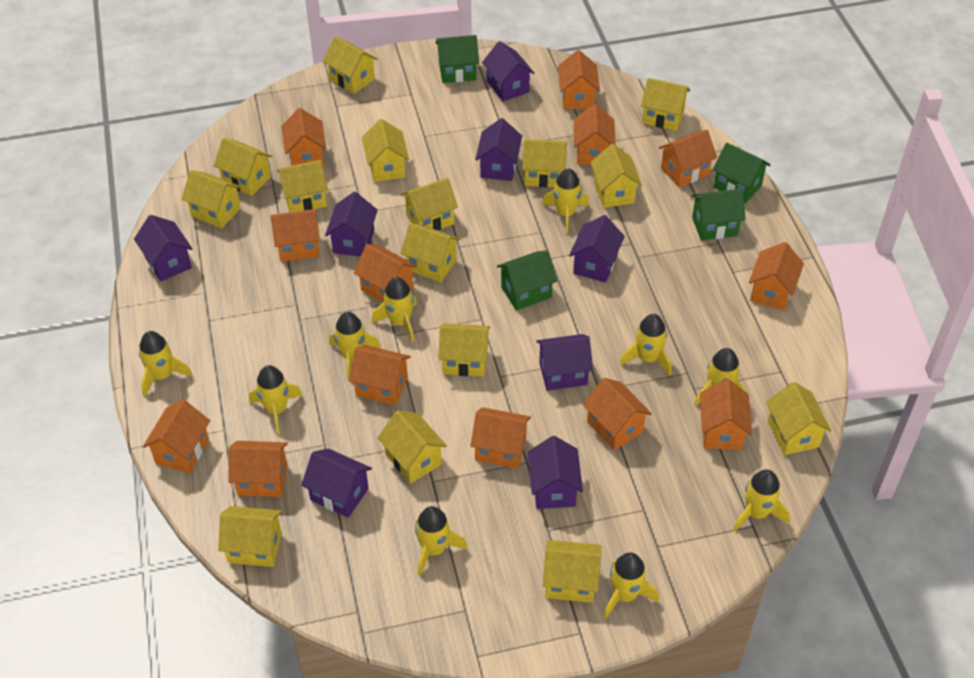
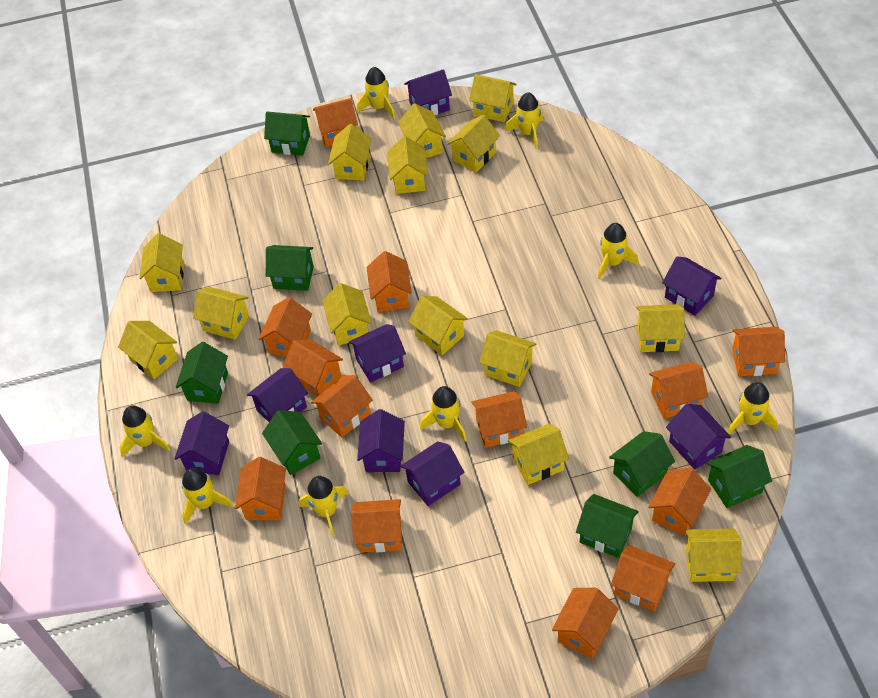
green house: 4 -> 7
yellow house: 15 -> 14
yellow rocket: 10 -> 8

